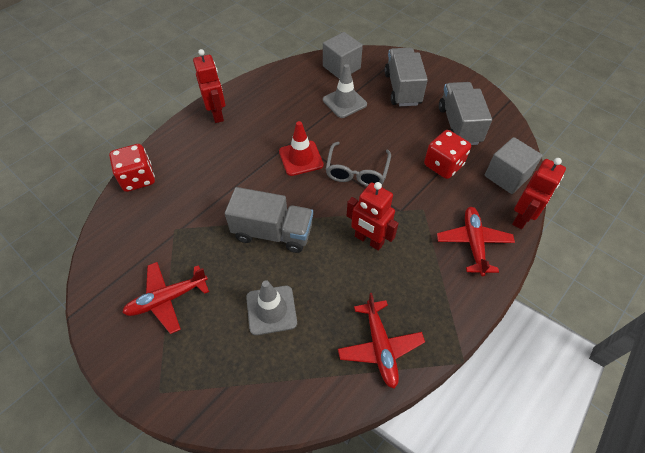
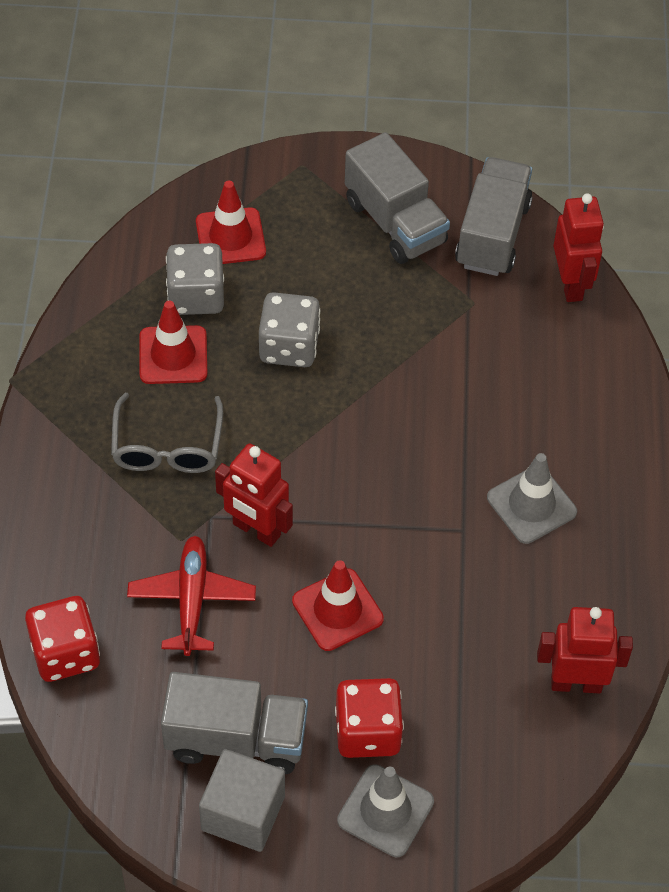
grey cube: 2 -> 1
grey dice: 0 -> 2
red plane: 3 -> 1
red traffic cone: 1 -> 3

